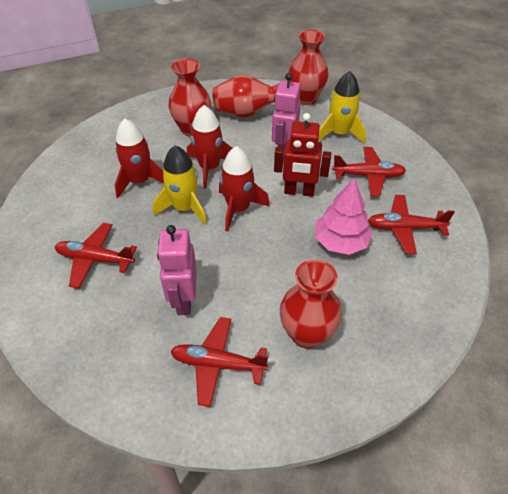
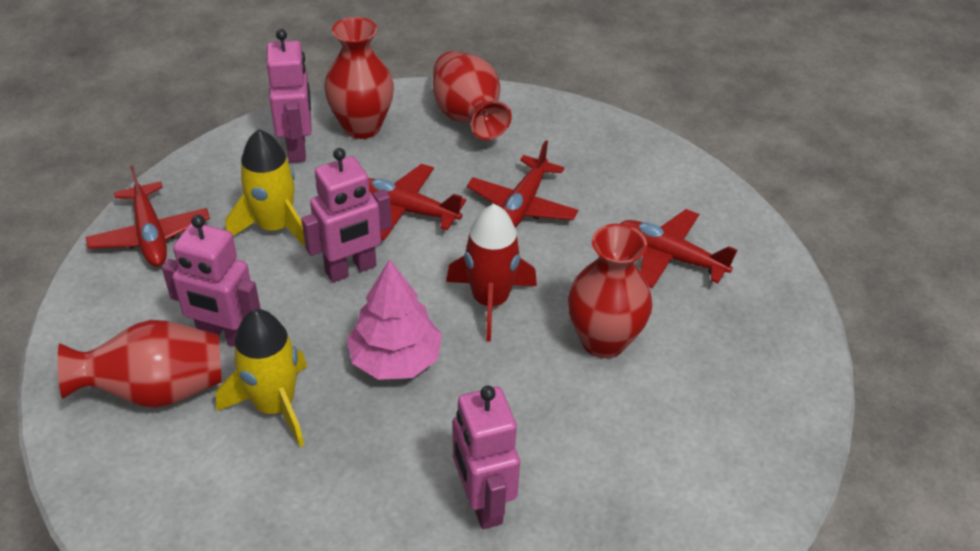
pink robot: 2 -> 4
red robot: 1 -> 0
red rocket: 3 -> 1

